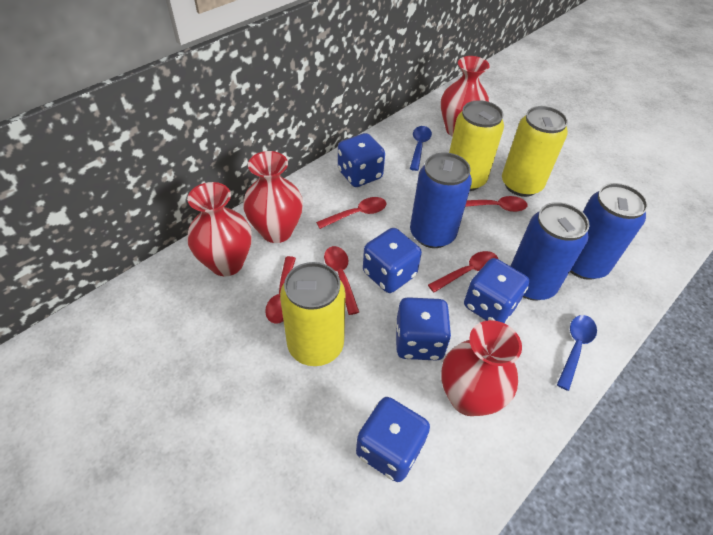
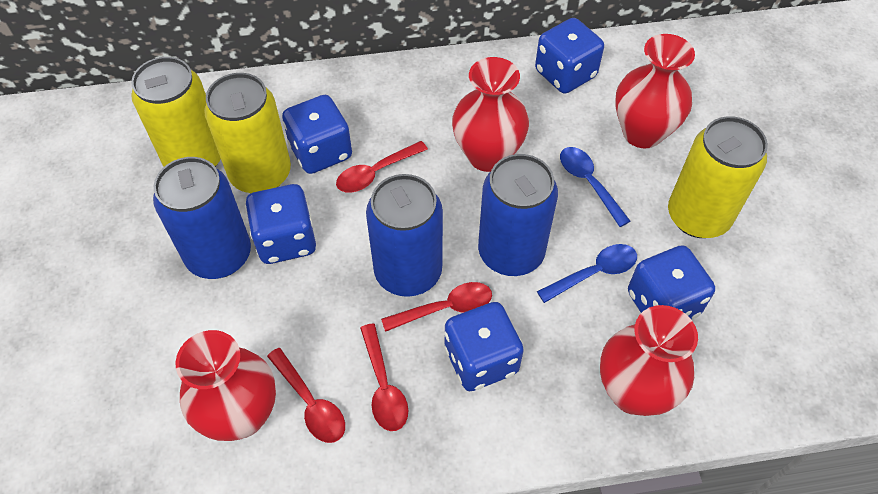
red spoon: 5 -> 4

